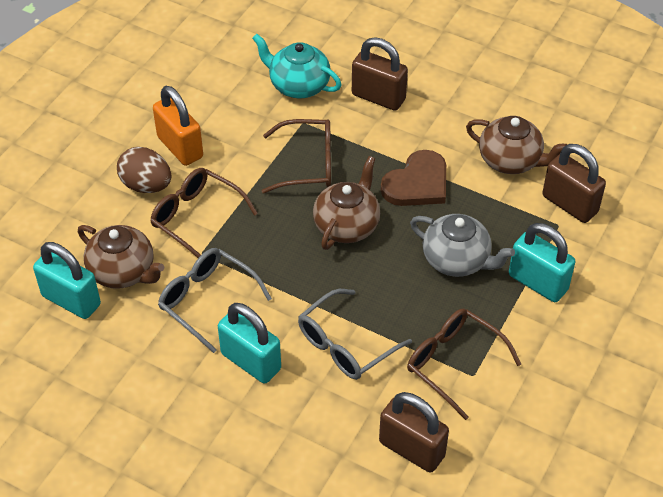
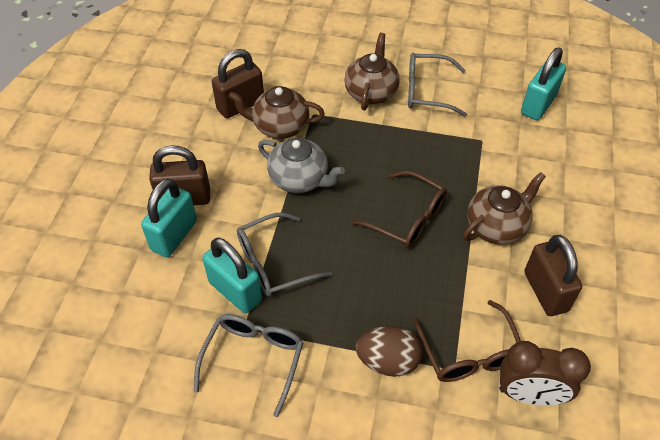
brown clock: 0 -> 1
brown glasses: 3 -> 2
brown heart: 1 -> 0
grey glasses: 2 -> 3
orange padlock: 1 -> 0
turquoise teapot: 1 -> 0

